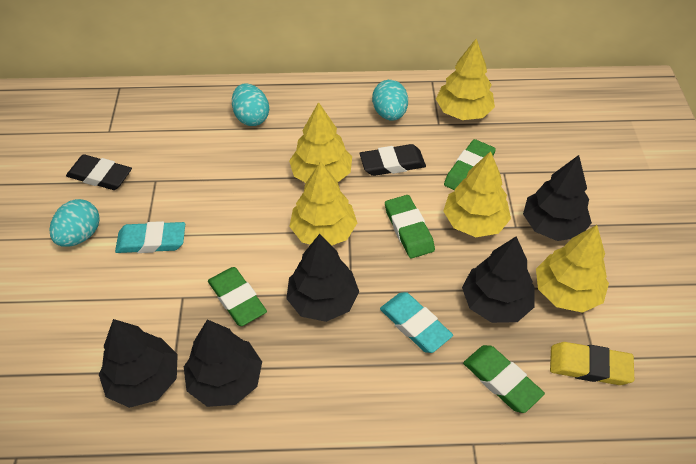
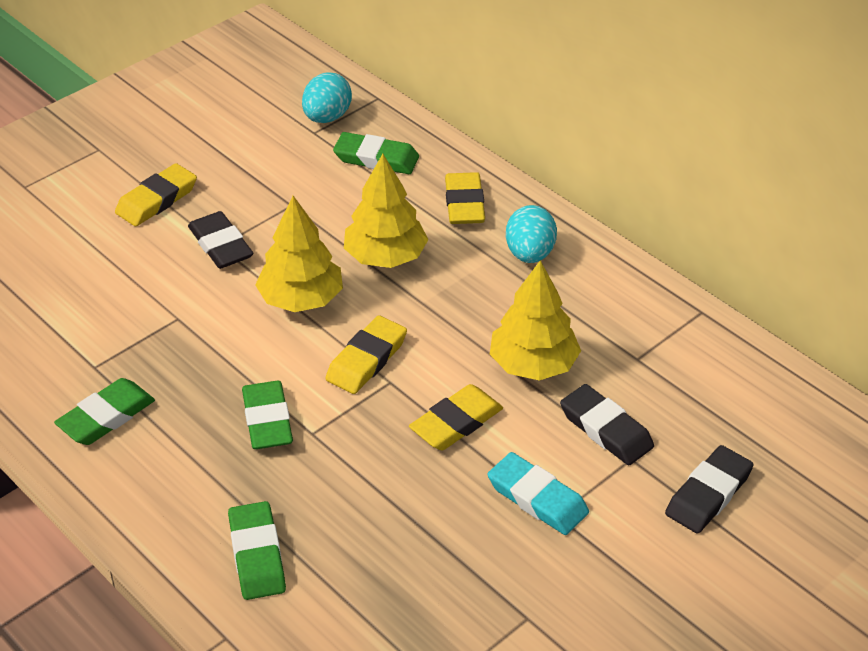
black eraser: 2 -> 3
black tree: 5 -> 0
turquoise egg: 3 -> 2
turquoise eraser: 2 -> 1
yellow eraser: 1 -> 4
yellow tree: 5 -> 3

